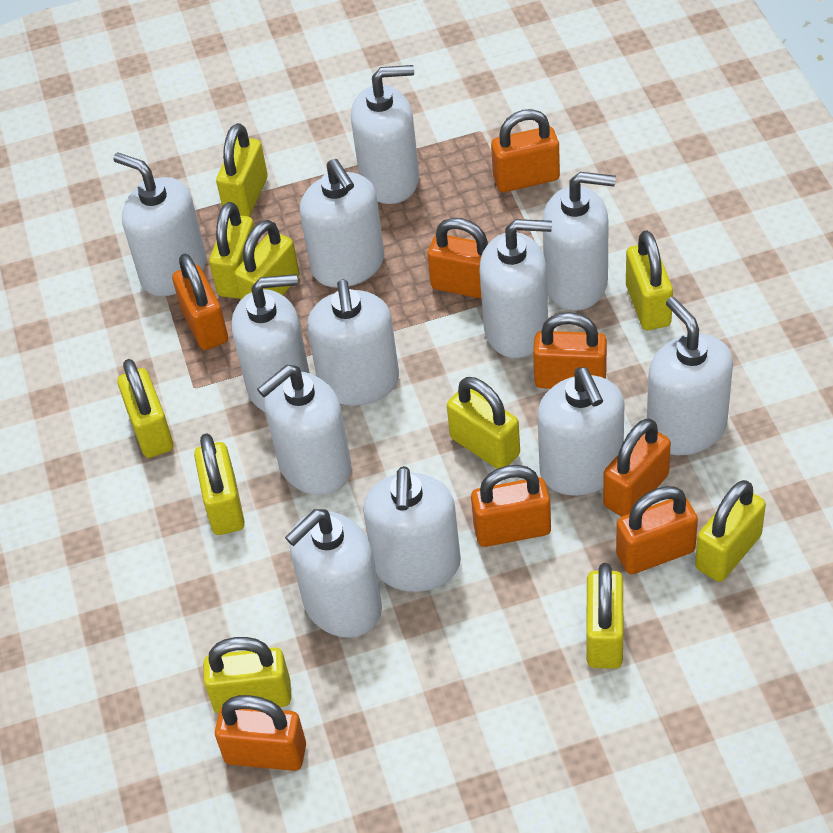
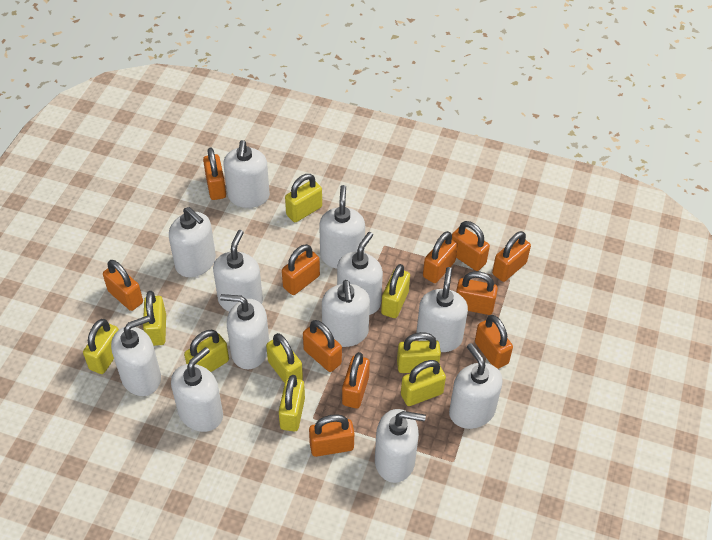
orange padlock: 8 -> 11
yellow padlock: 10 -> 9

